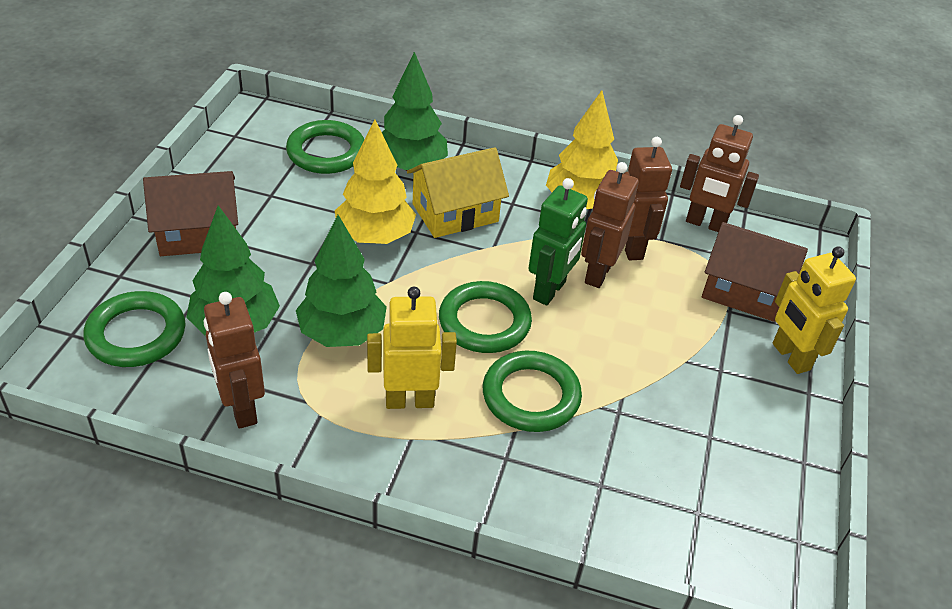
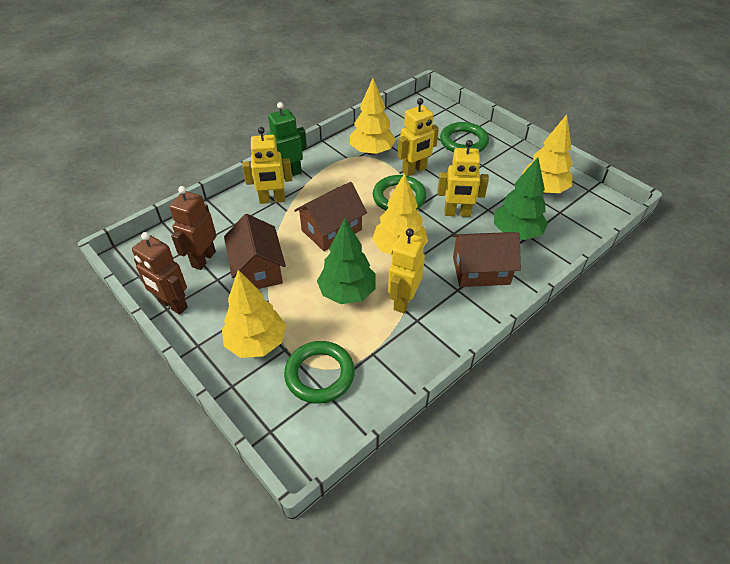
brown house: 2 -> 3
brown robot: 4 -> 2
green ring: 4 -> 3
green tree: 3 -> 2
yellow house: 1 -> 0
yellow robot: 2 -> 4
yellow tree: 2 -> 4

